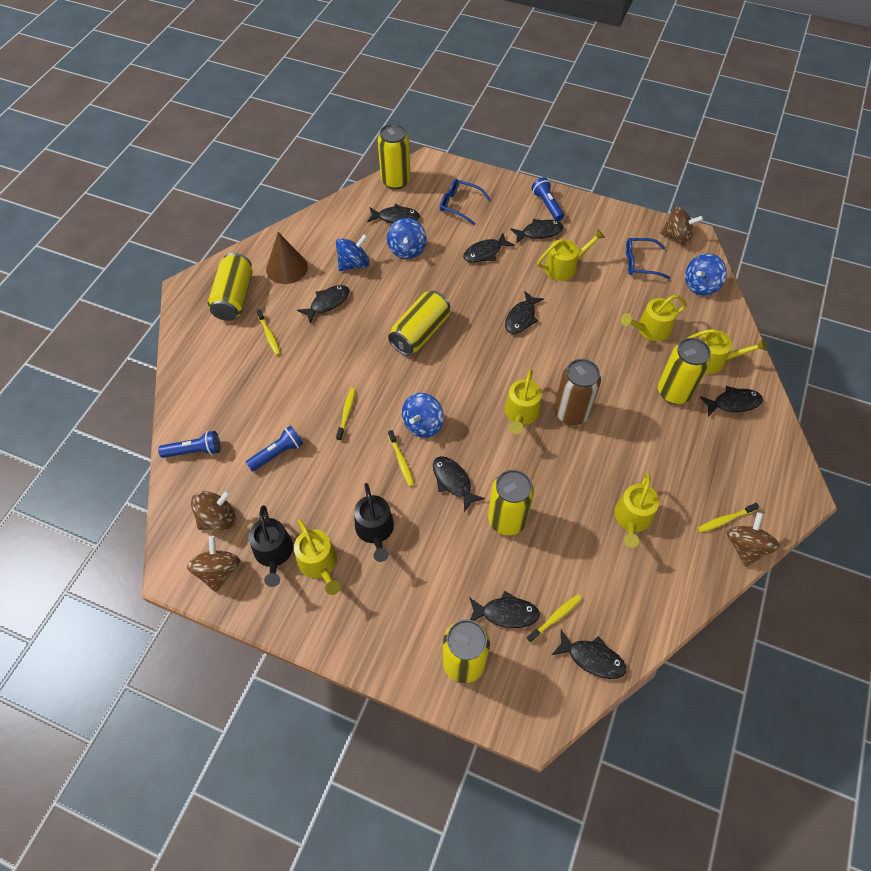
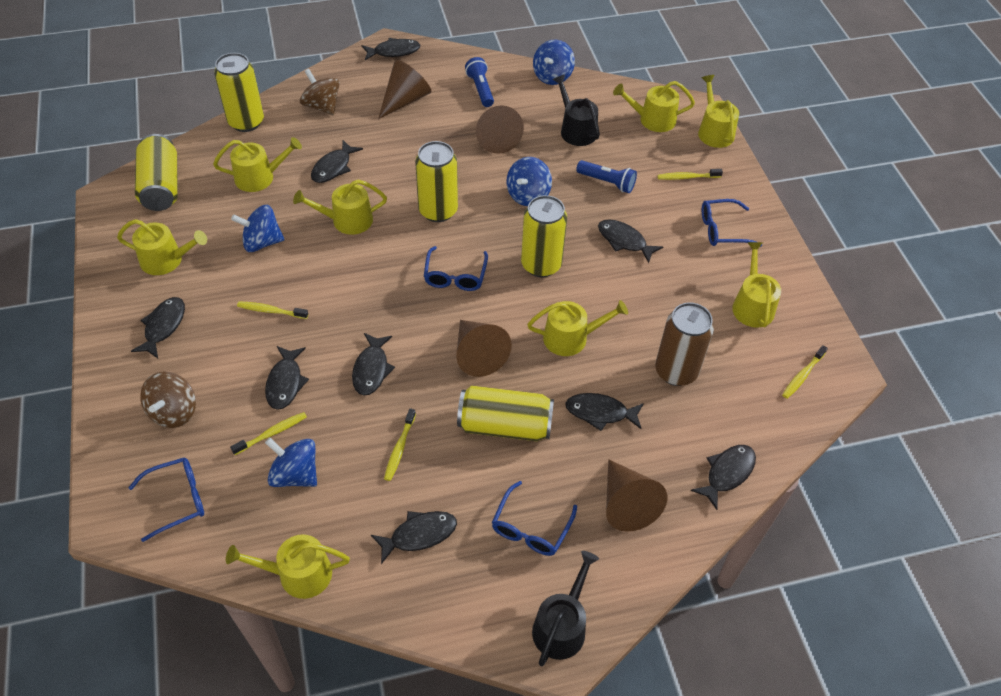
blue flashlight: 3 -> 2
blue glasses: 2 -> 4
brown cone: 1 -> 4
brown spinning top: 4 -> 2
yellow can: 6 -> 5
yellow watering can: 6 -> 8

